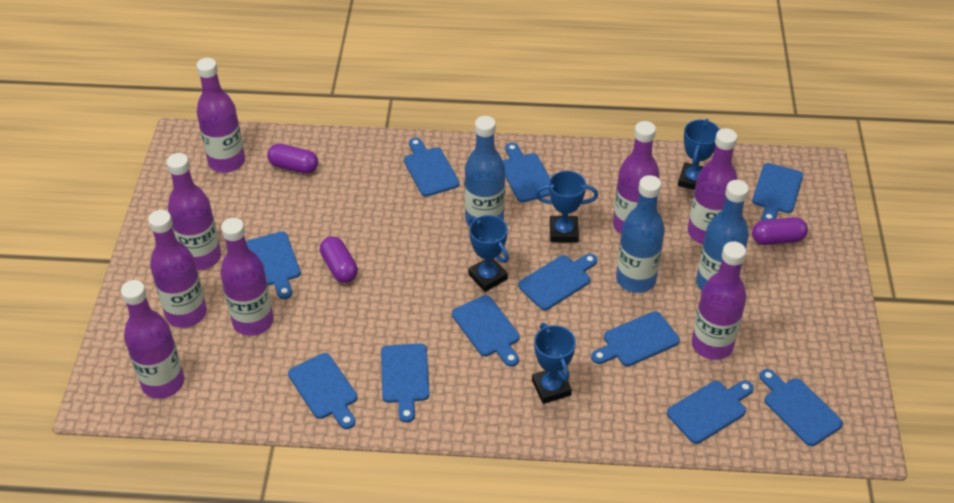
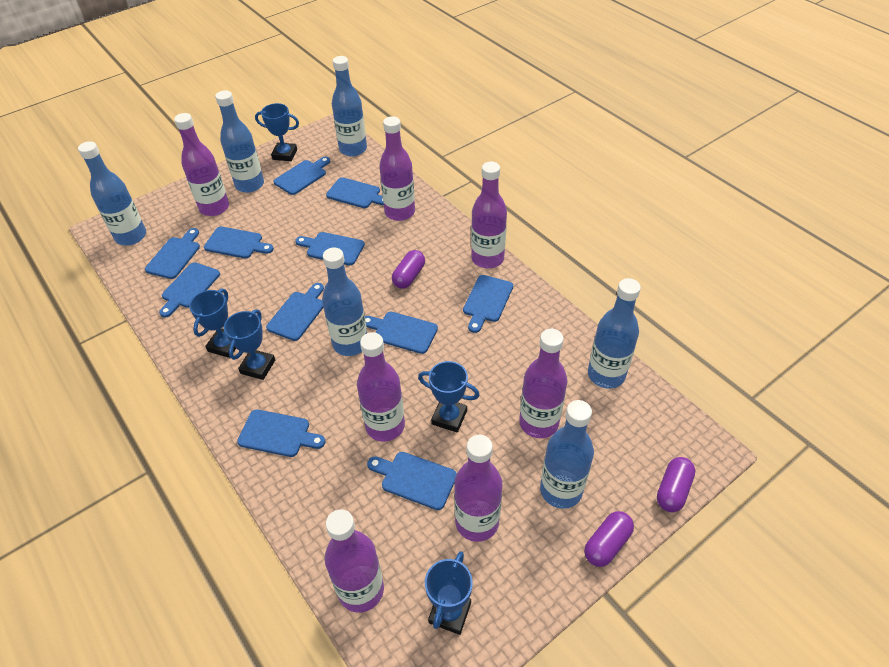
blue bottle: 3 -> 6
blue trophy: 4 -> 5
purple bottle: 8 -> 7

